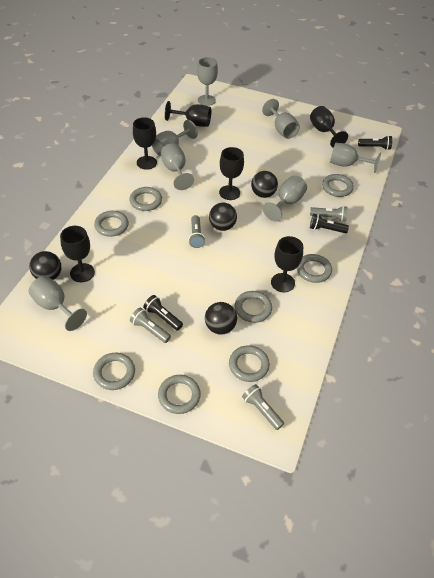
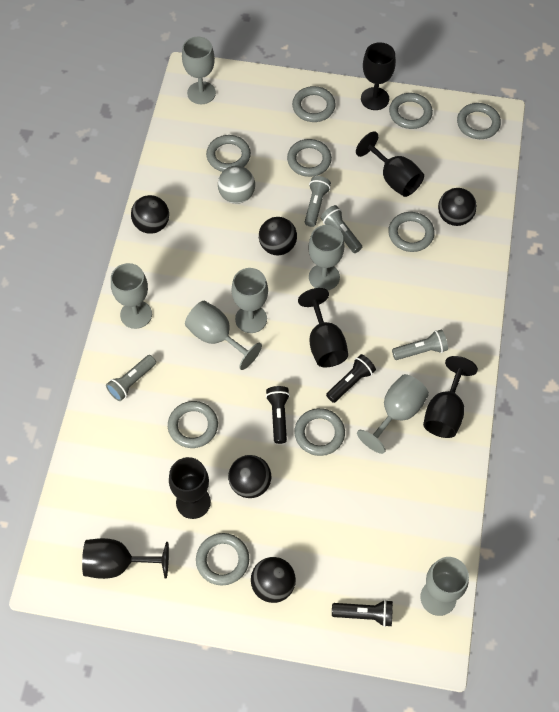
black ball: 4 -> 5
grey ball: 0 -> 1
grey ring: 8 -> 9

